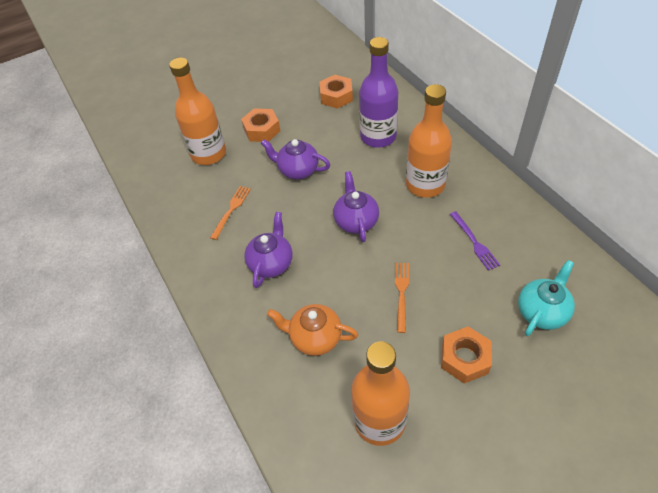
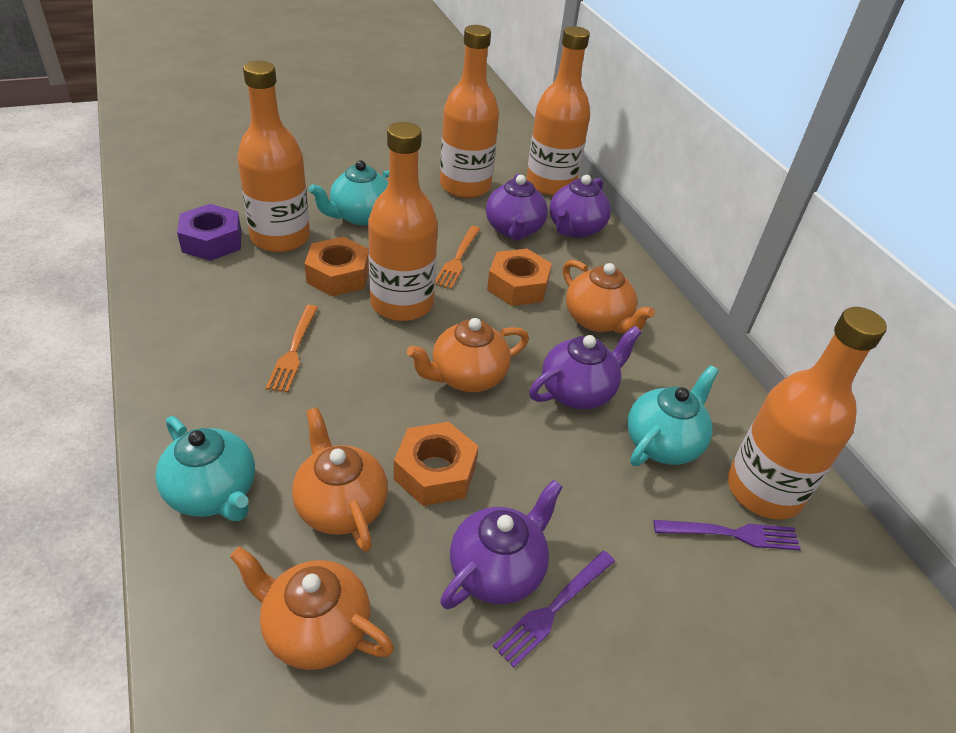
orange bottle: 3 -> 5
orange teapot: 1 -> 4
purple bottle: 1 -> 0
purple fork: 1 -> 2
purple nut: 0 -> 1
purple teapot: 3 -> 4
turquoise teapot: 1 -> 3

